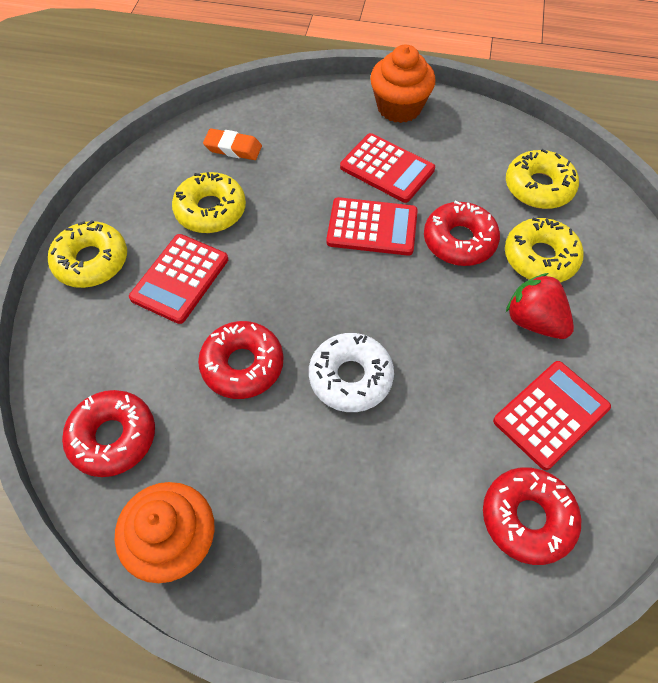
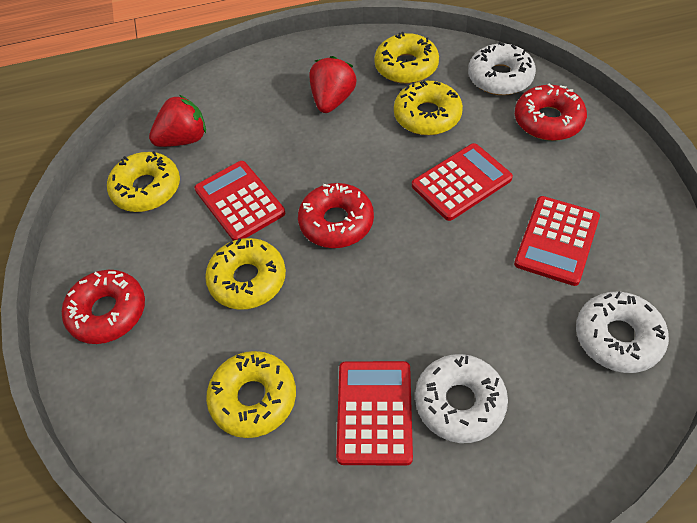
orange cupcake: 2 -> 0
orange eraser: 1 -> 0
red donut: 4 -> 3
red strawberry: 1 -> 2
white donut: 1 -> 3
yellow donut: 4 -> 5

